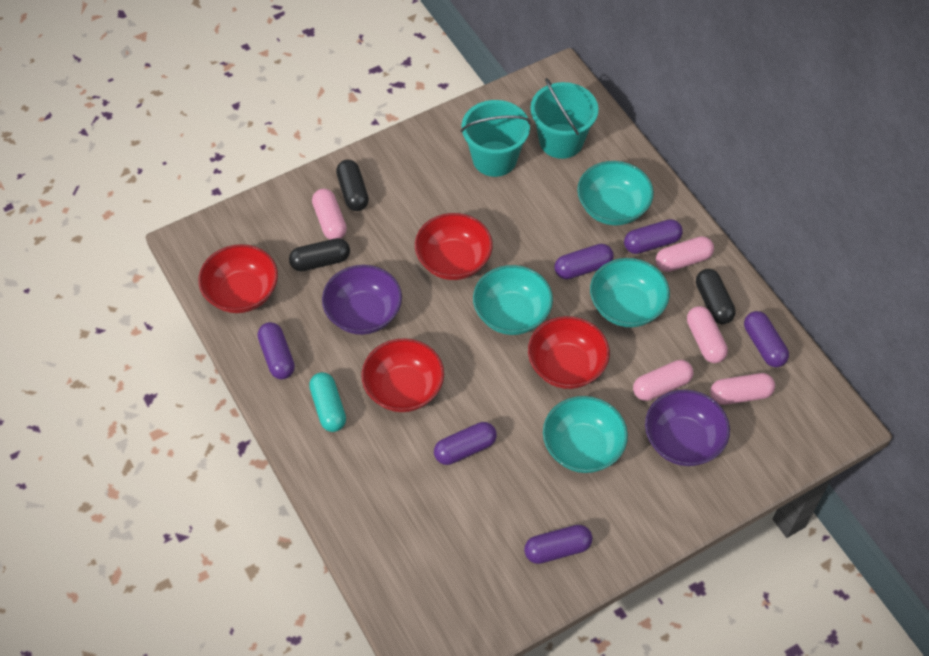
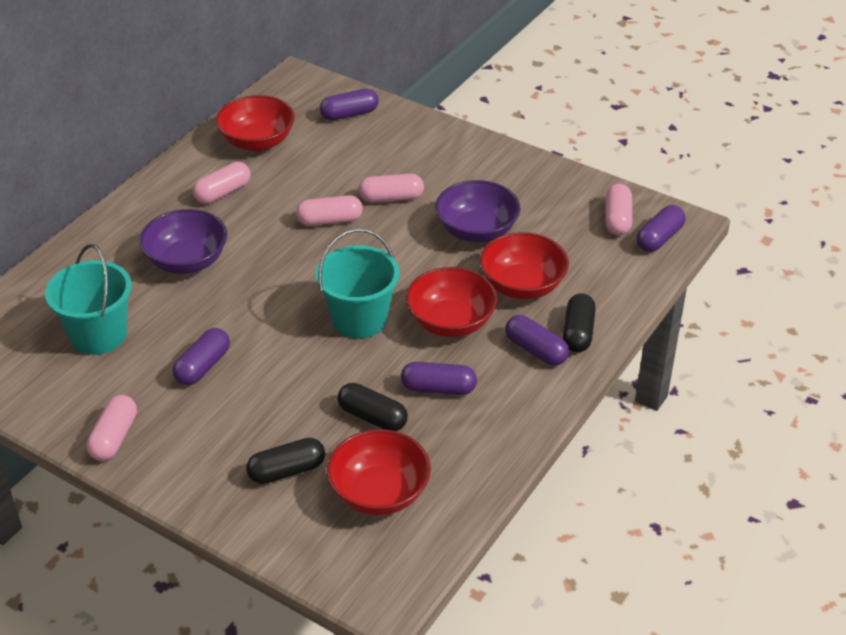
purple capsule: 6 -> 5
turquoise bowl: 4 -> 0
turquoise capsule: 1 -> 0

